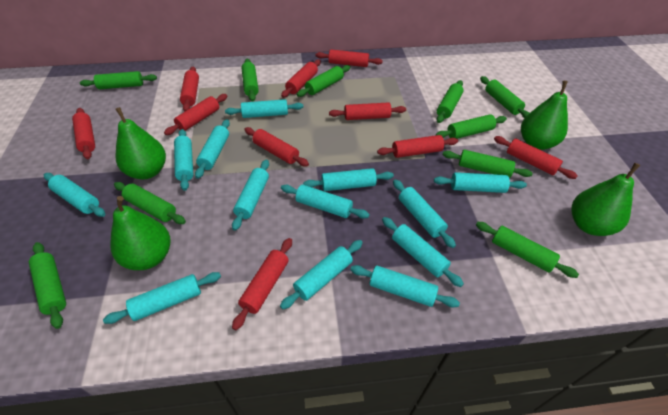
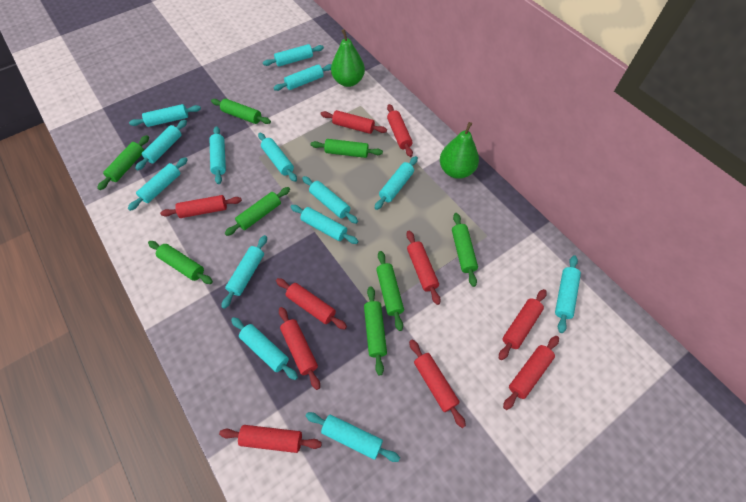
green pear: 4 -> 2
green rolling pin: 10 -> 8
turquoise rolling pin: 13 -> 14

